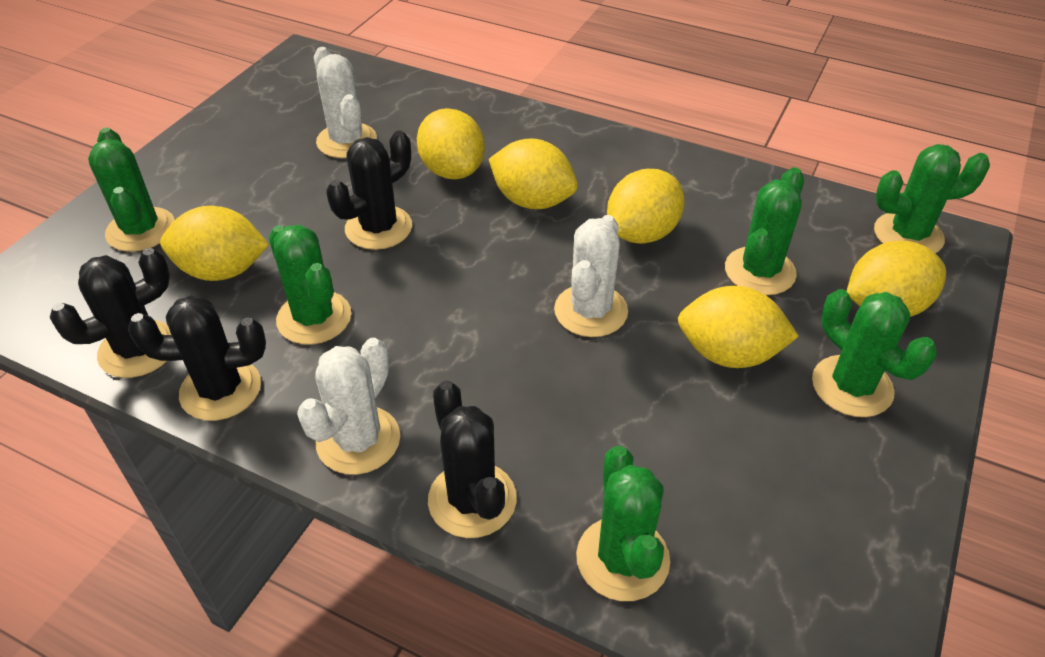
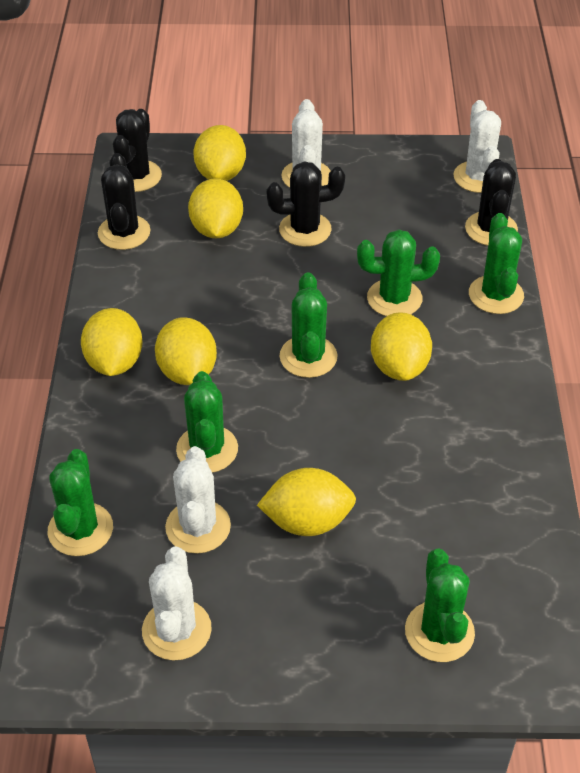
white cactus: 3 -> 4

